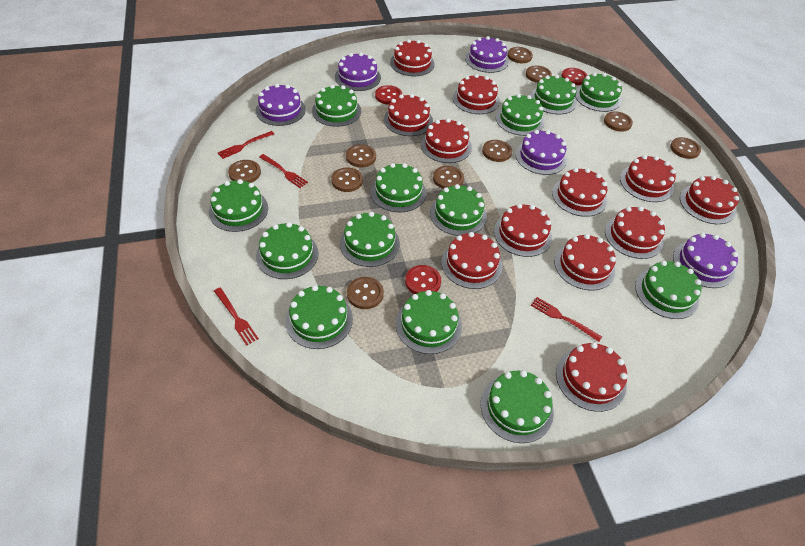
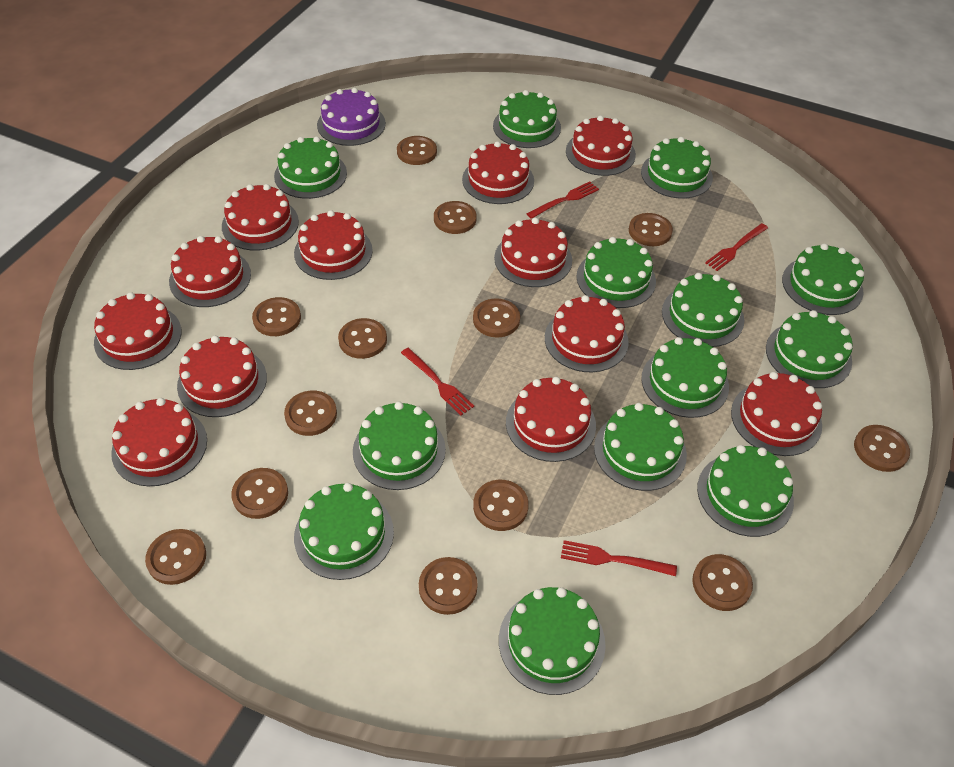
brown button: 10 -> 13
purple cake: 5 -> 1
red button: 3 -> 0

